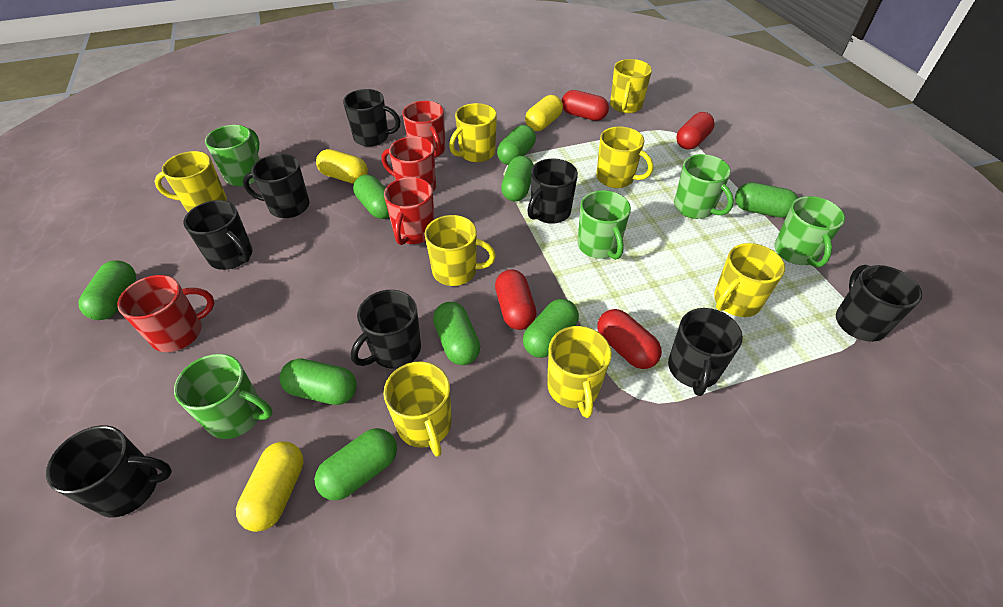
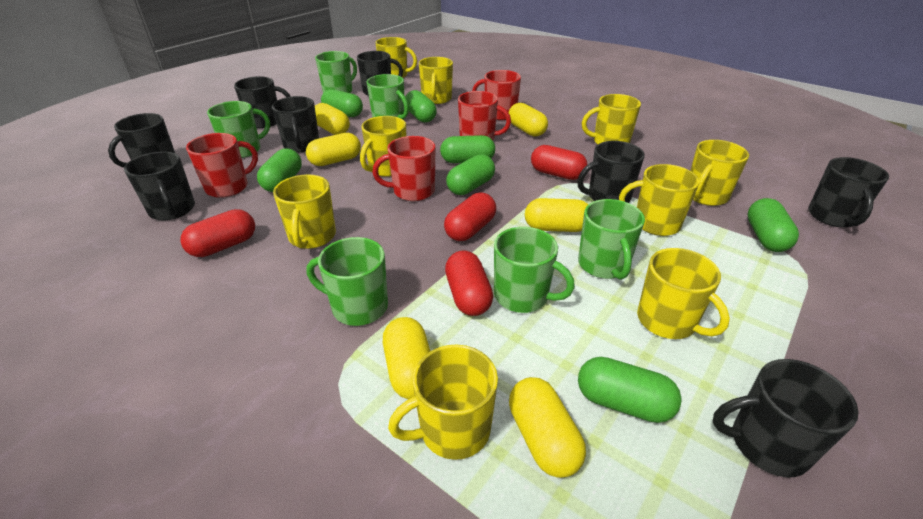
green capsule: 9 -> 7
green mug: 5 -> 6
yellow capsule: 3 -> 6
yellow mug: 8 -> 9

